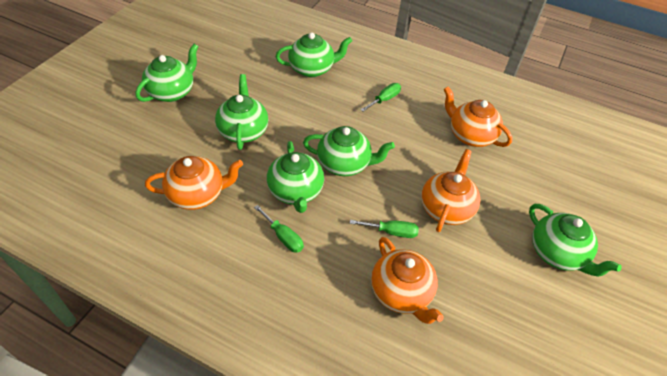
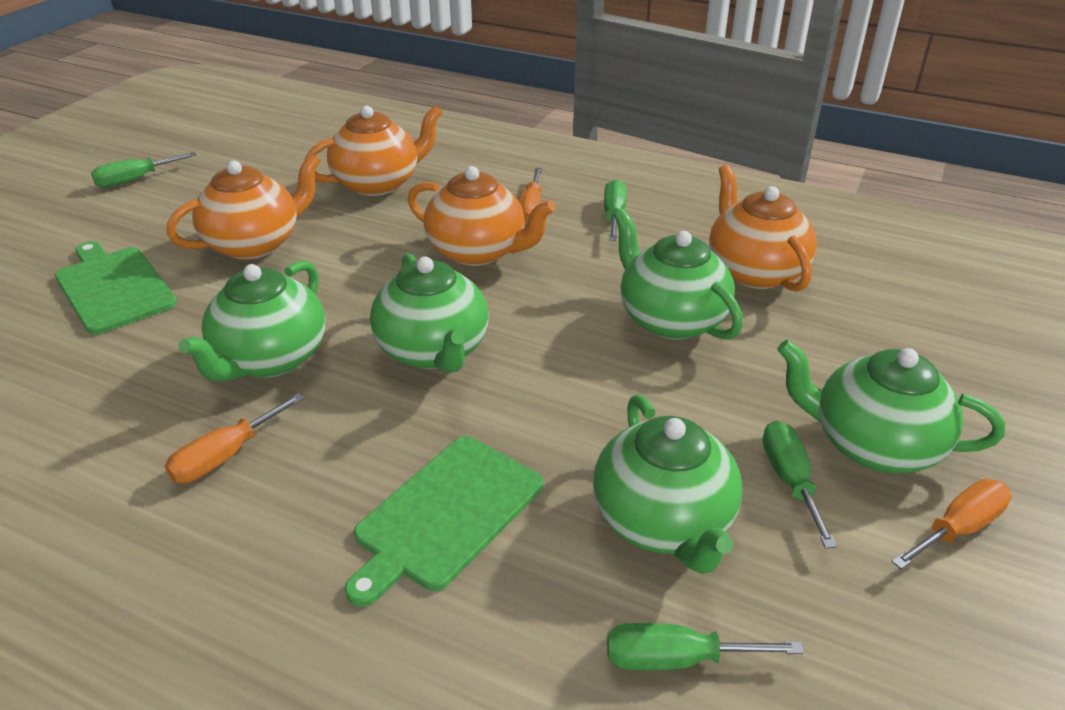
green cutting board: 0 -> 2
green screwdriver: 3 -> 4
green teapot: 6 -> 5
orange screwdriver: 0 -> 3

